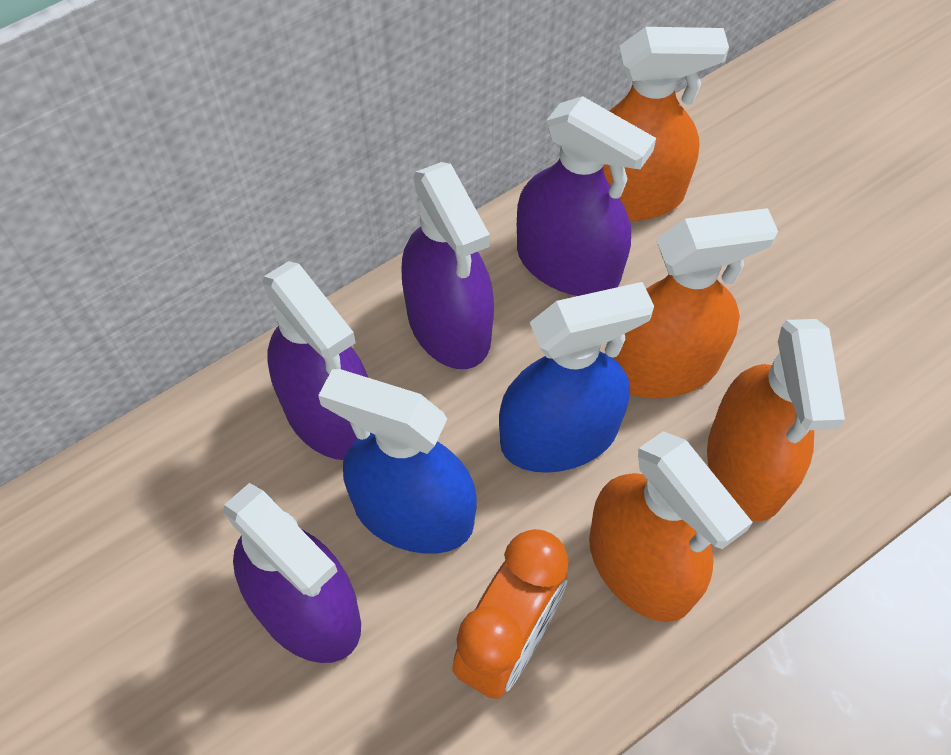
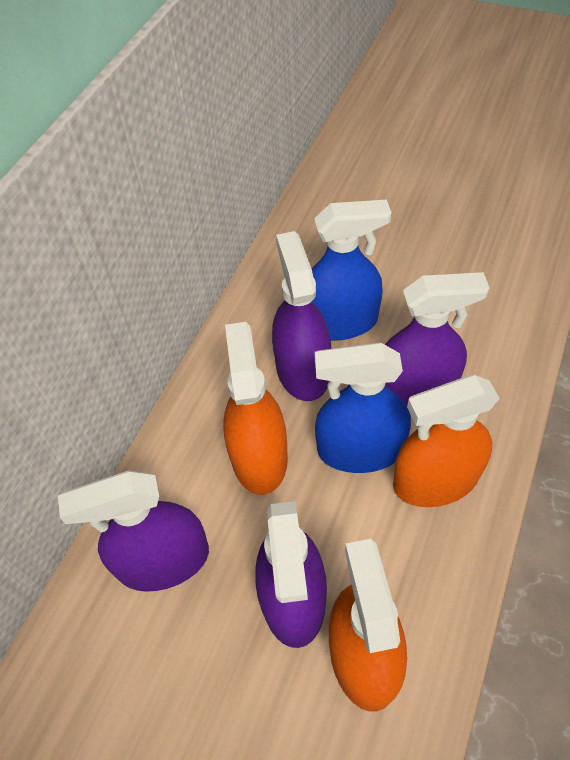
orange clock: 1 -> 0
orange spray bottle: 4 -> 3

